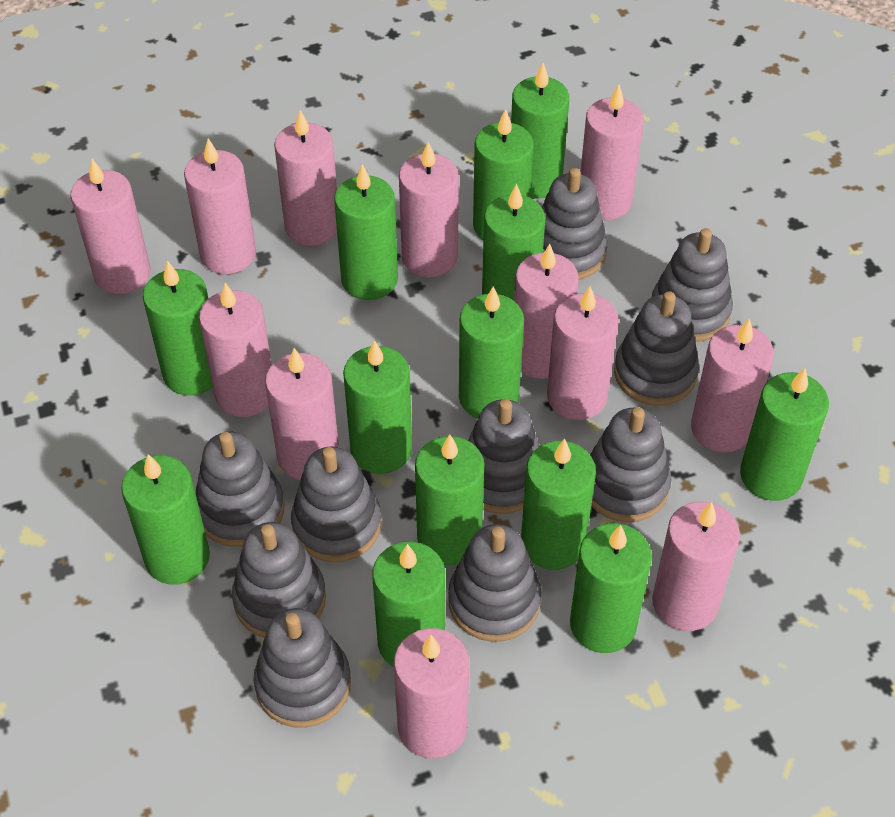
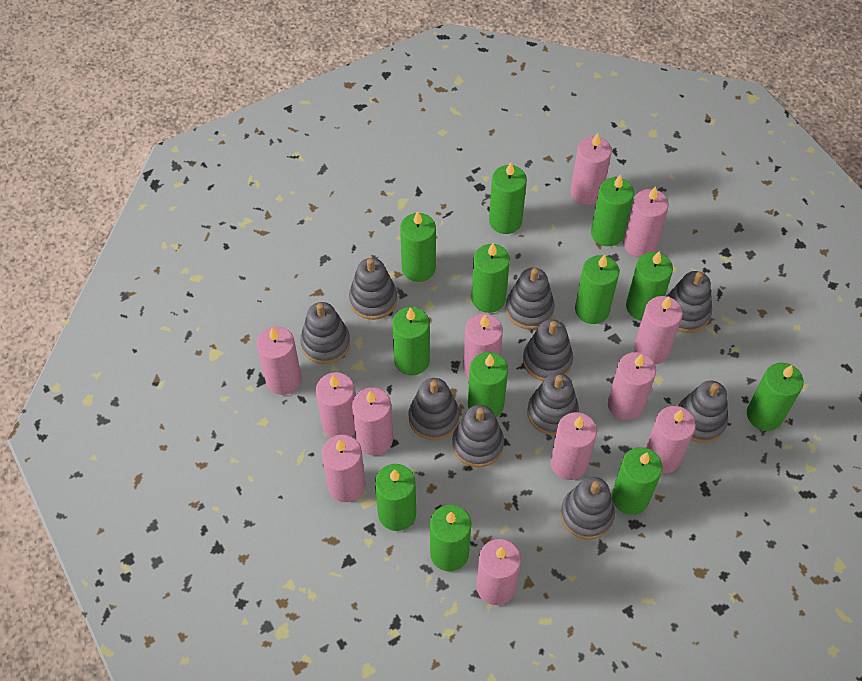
green candle: 13 -> 12

